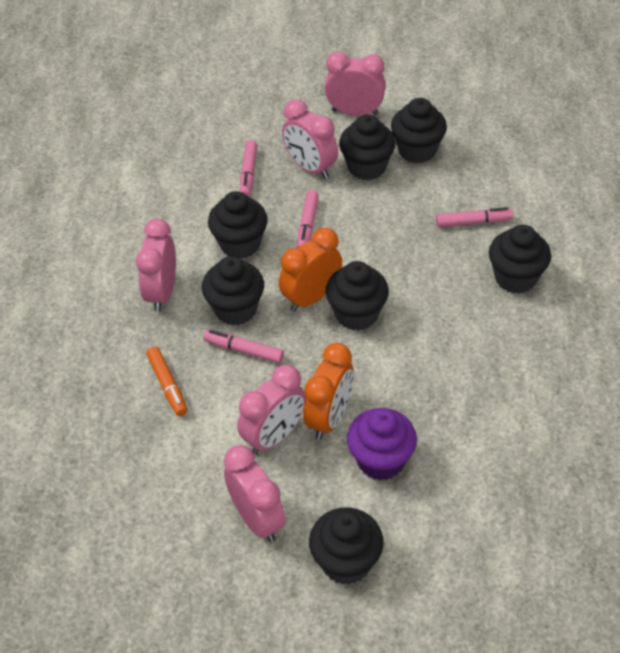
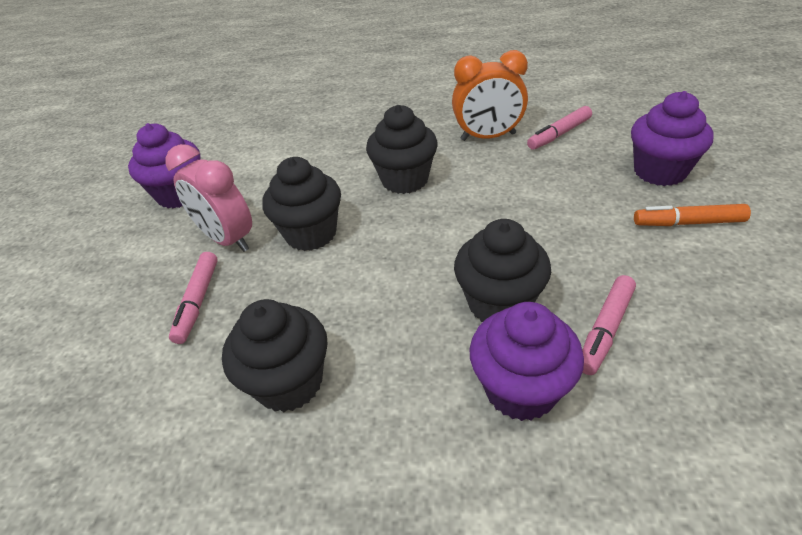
black cupcake: 7 -> 4
orange clock: 2 -> 1
pink clock: 5 -> 1
pink marker: 4 -> 3
purple cupcake: 1 -> 3

